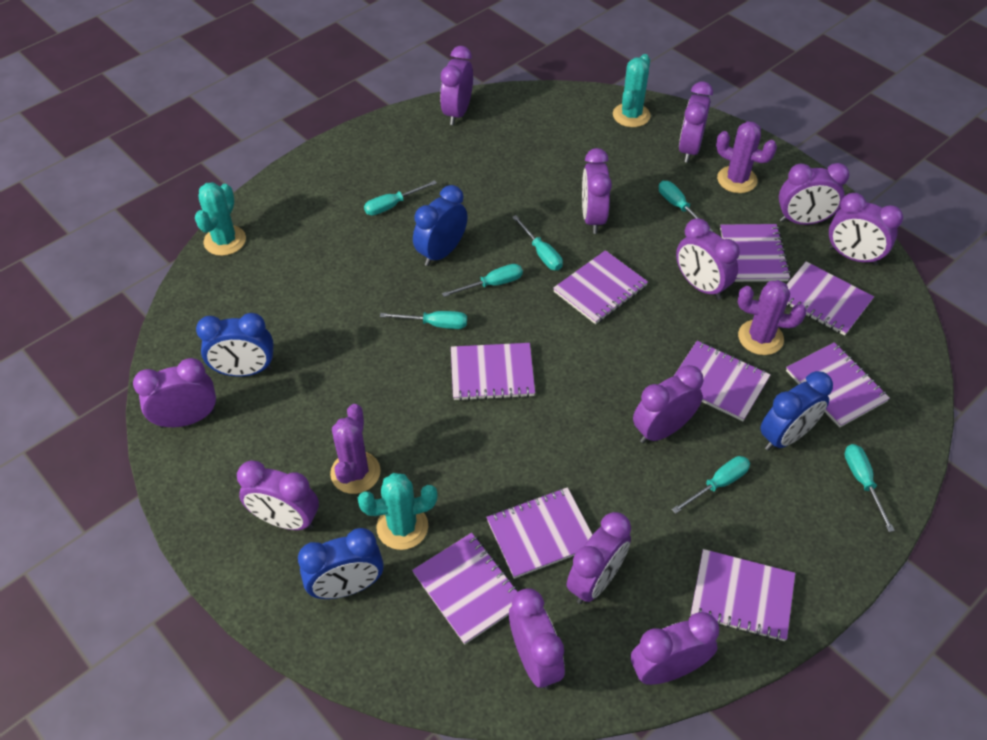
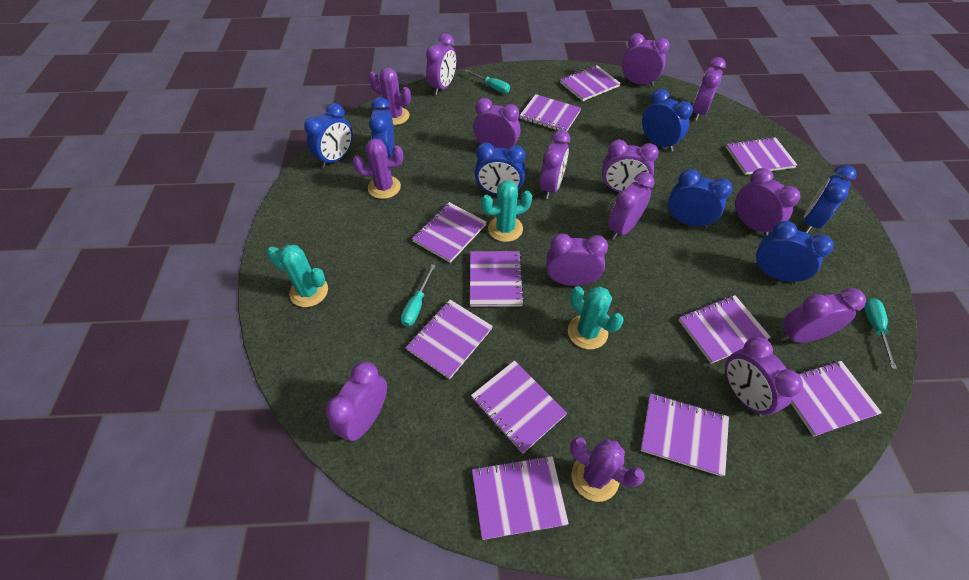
blue clock: 4 -> 7
purple notebook: 9 -> 11
turquoise screwdriver: 7 -> 3

